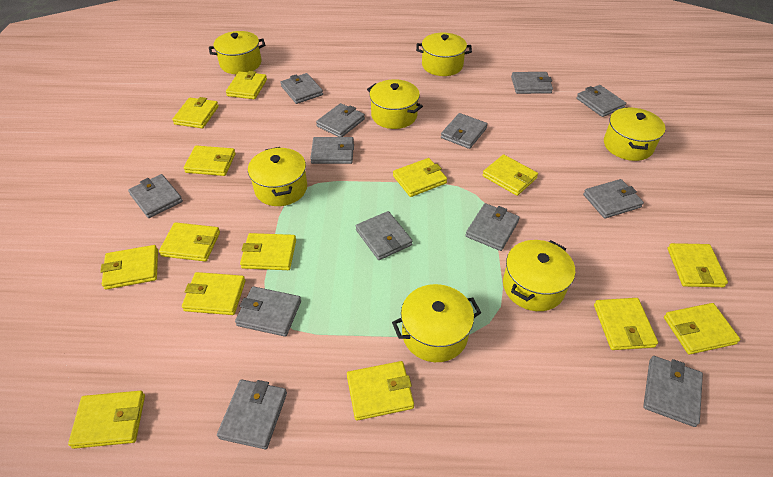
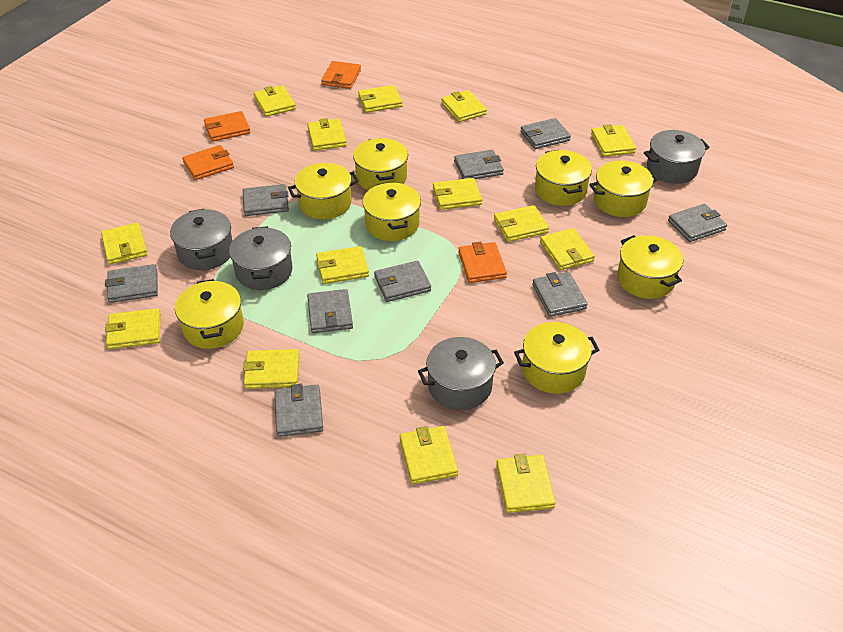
grey pot: 0 -> 4
grey wallet: 13 -> 9
orange wallet: 0 -> 4
yellow pot: 7 -> 8

